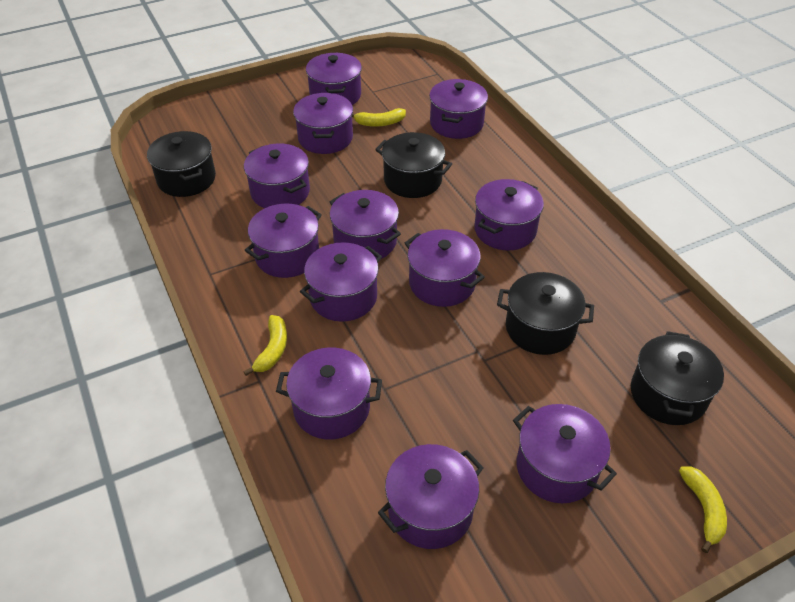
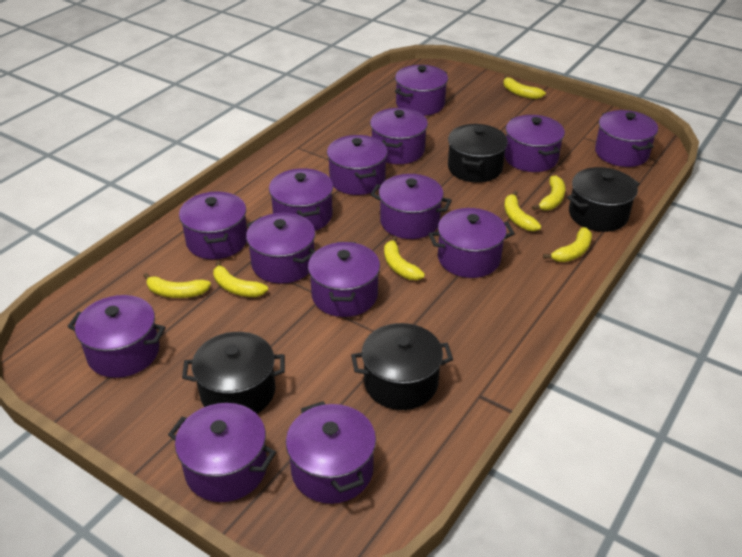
purple pot: 12 -> 14
yellow banana: 3 -> 7

